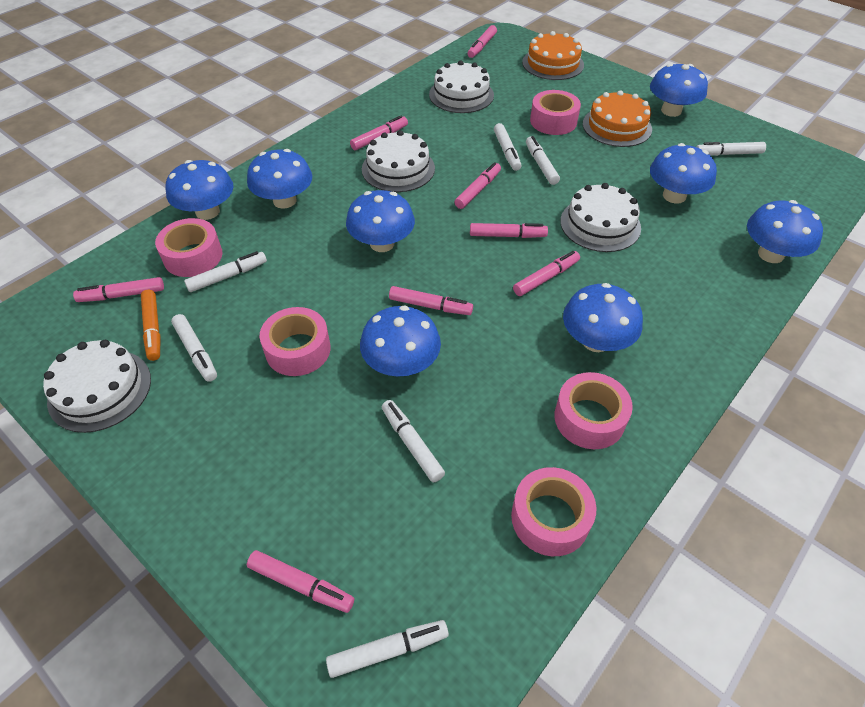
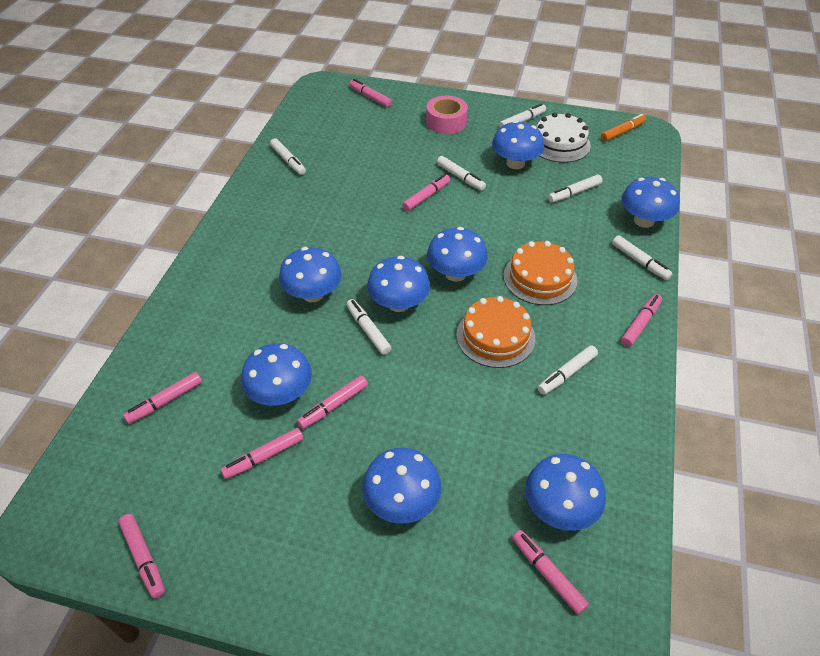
pink tape: 5 -> 1
white cake: 4 -> 1

